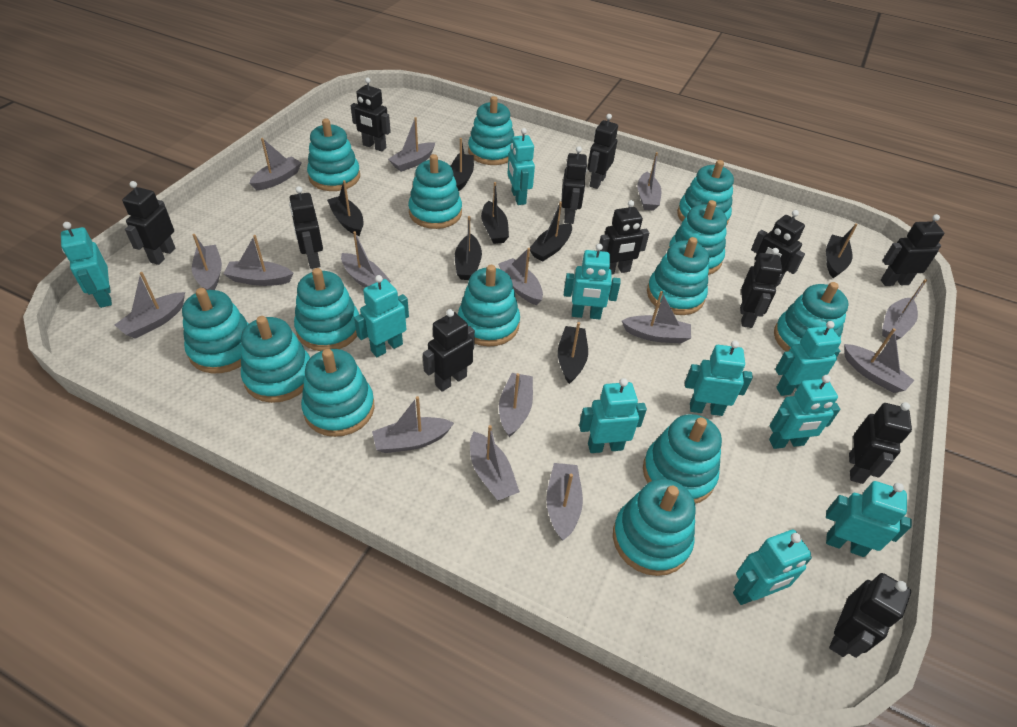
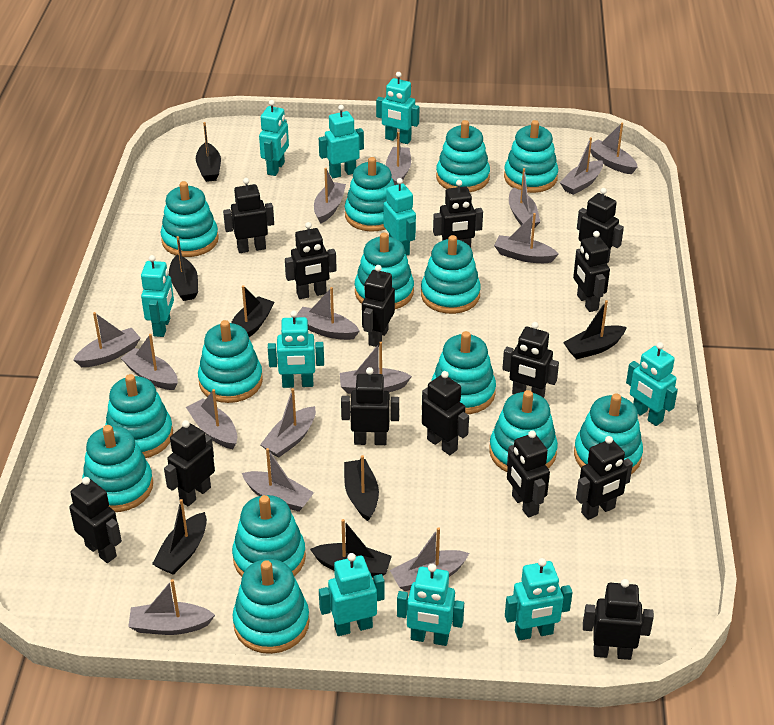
black robot: 12 -> 14

